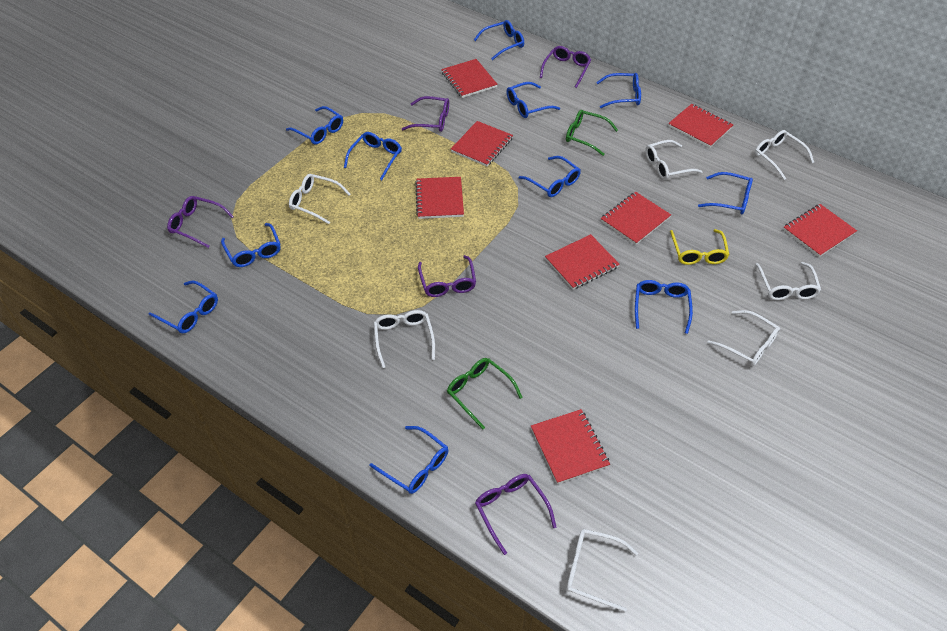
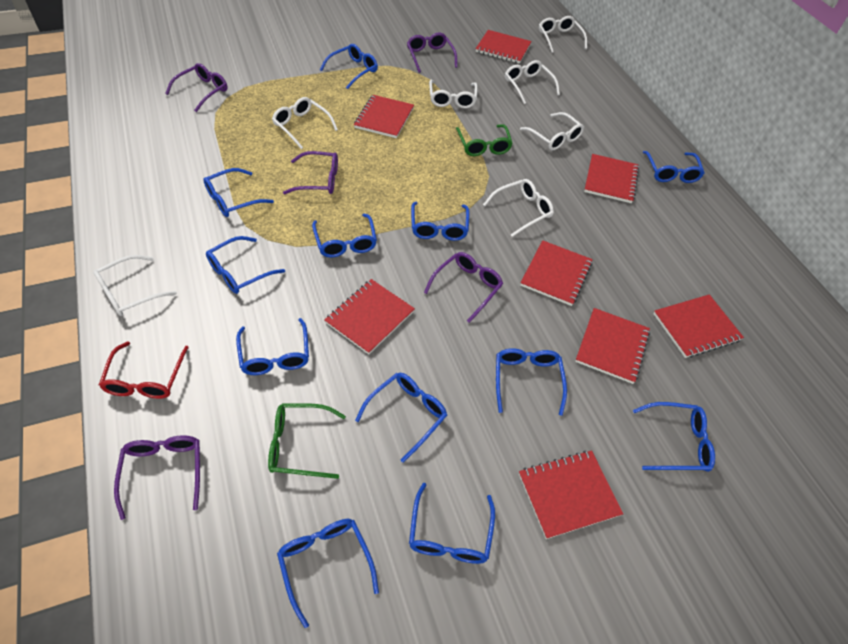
blue glasses: 11 -> 12
red glasses: 0 -> 1
yellow glasses: 1 -> 0

